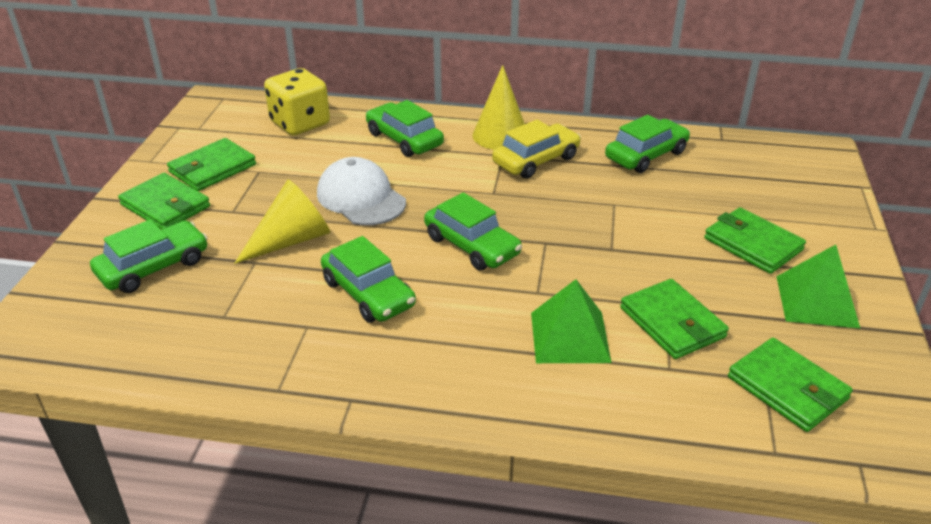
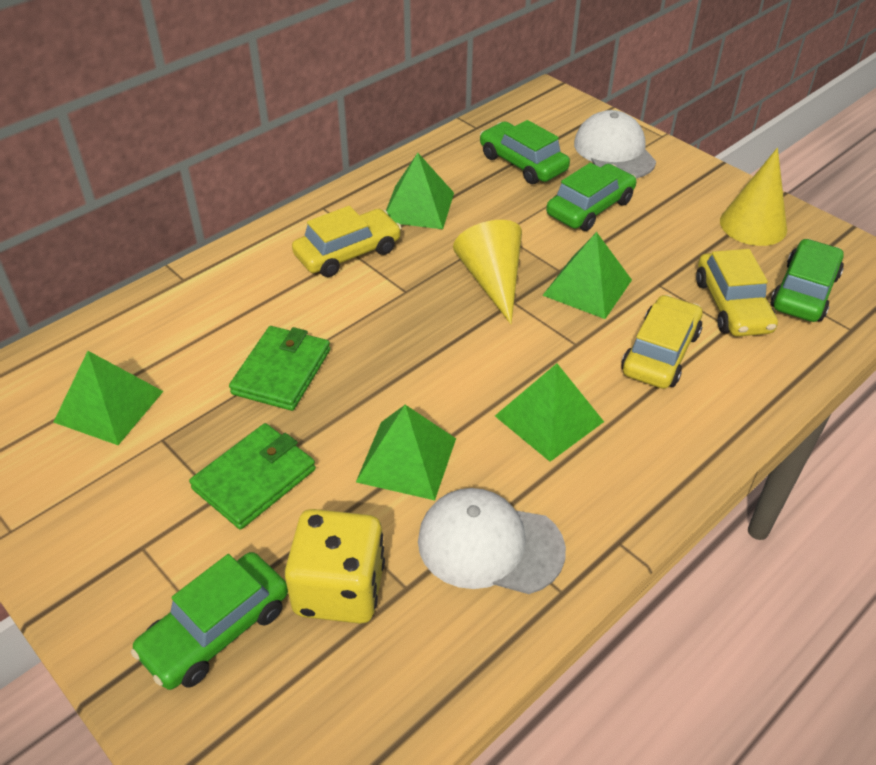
green car: 5 -> 4
green pyramid: 2 -> 5
green wallet: 5 -> 2
white cap: 1 -> 2
yellow car: 1 -> 3

